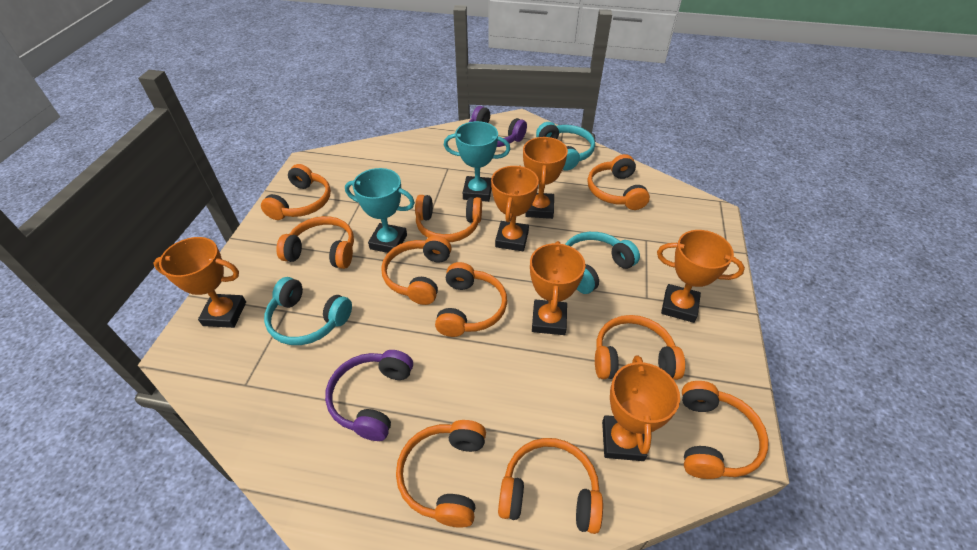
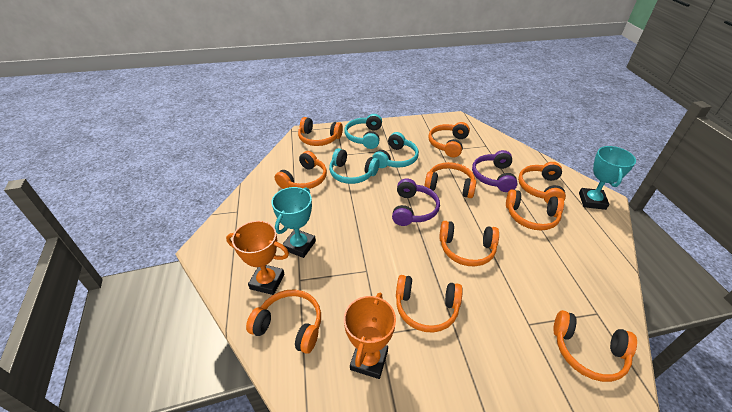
orange trophy: 6 -> 2

